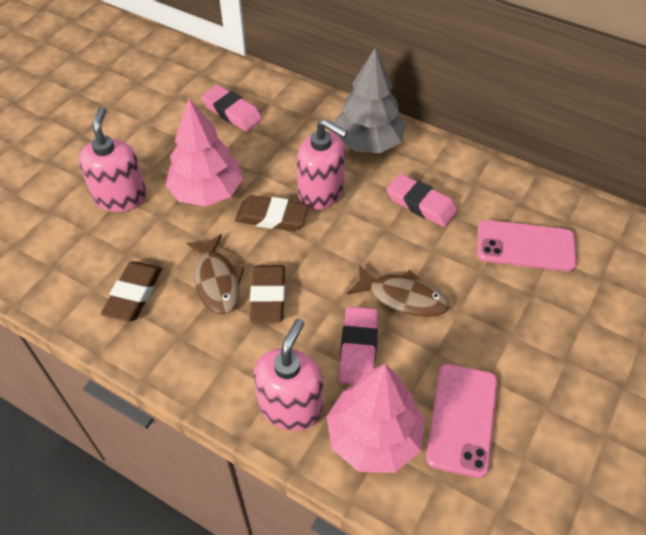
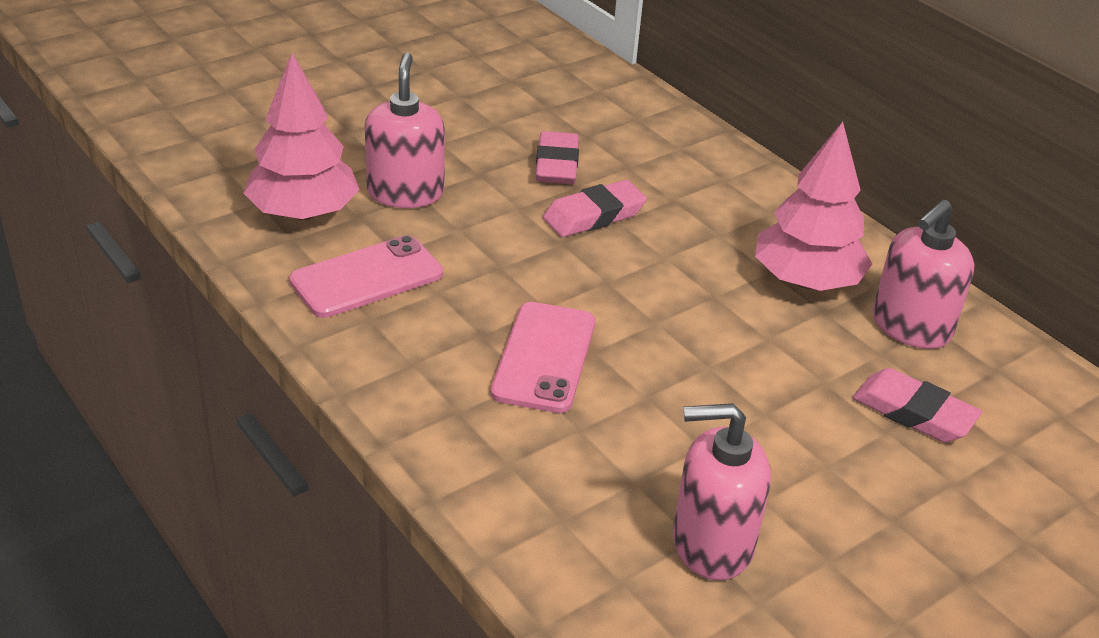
brown eraser: 3 -> 0
brown fish: 2 -> 0
grey tree: 1 -> 0

